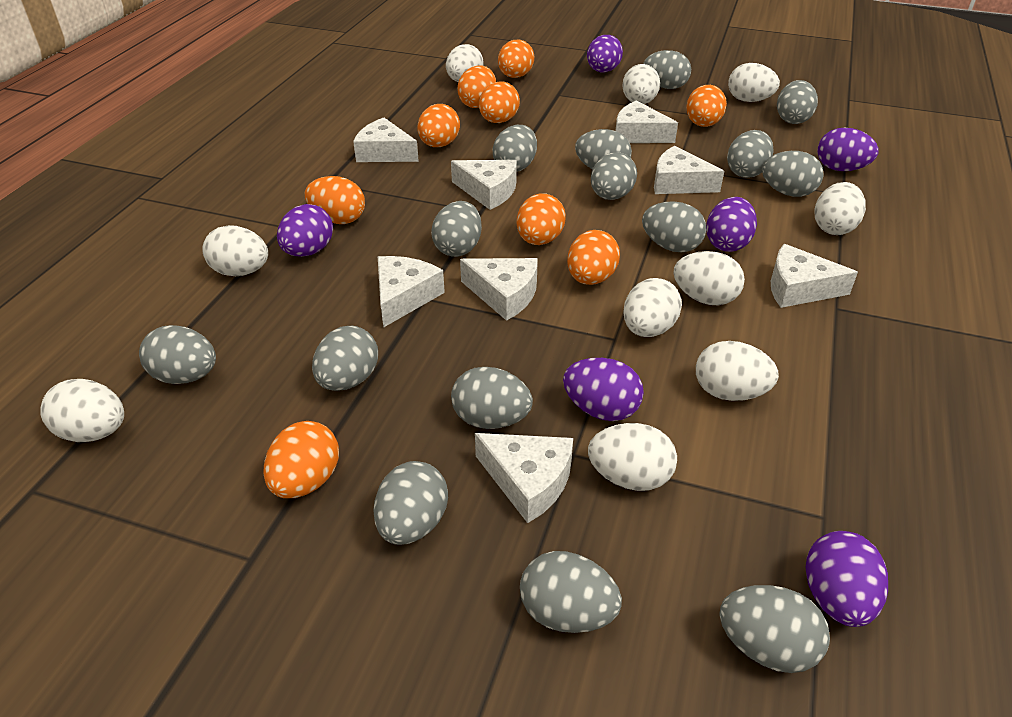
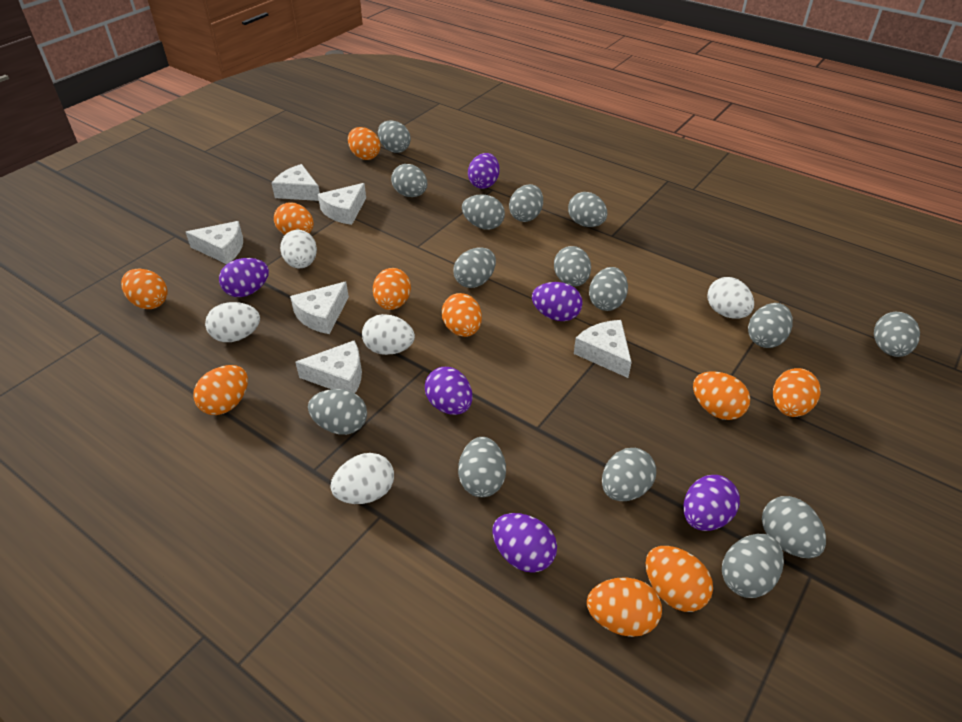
orange egg: 9 -> 10
white cheese: 8 -> 6
white egg: 10 -> 5

